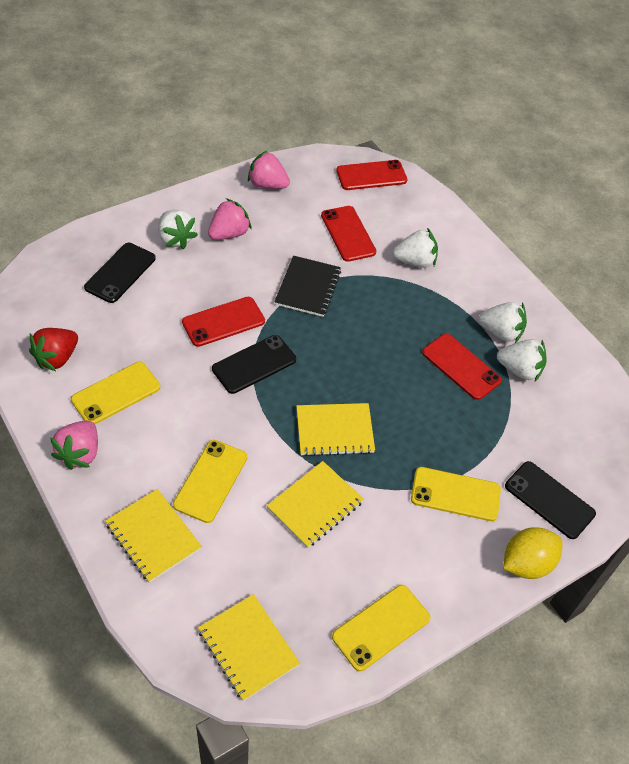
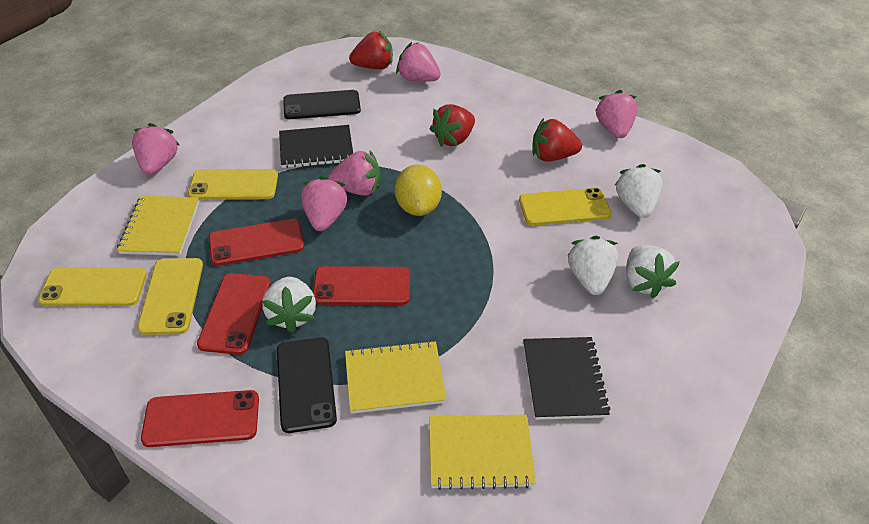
black notebook: 1 -> 2
black phone: 3 -> 2
pink strawberry: 3 -> 5
red strawberry: 1 -> 3
yellow notebook: 4 -> 3

